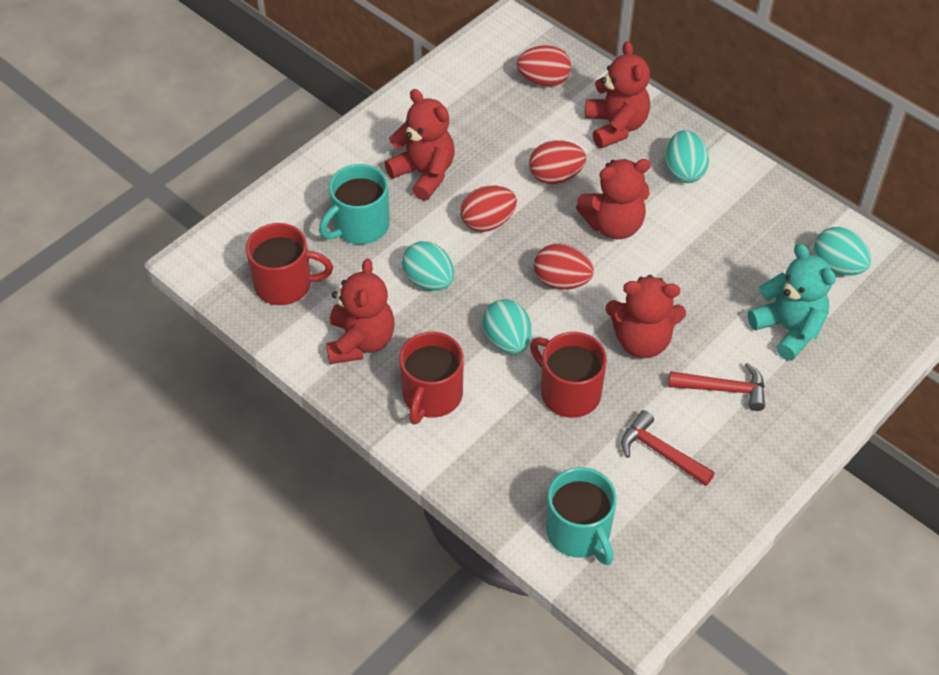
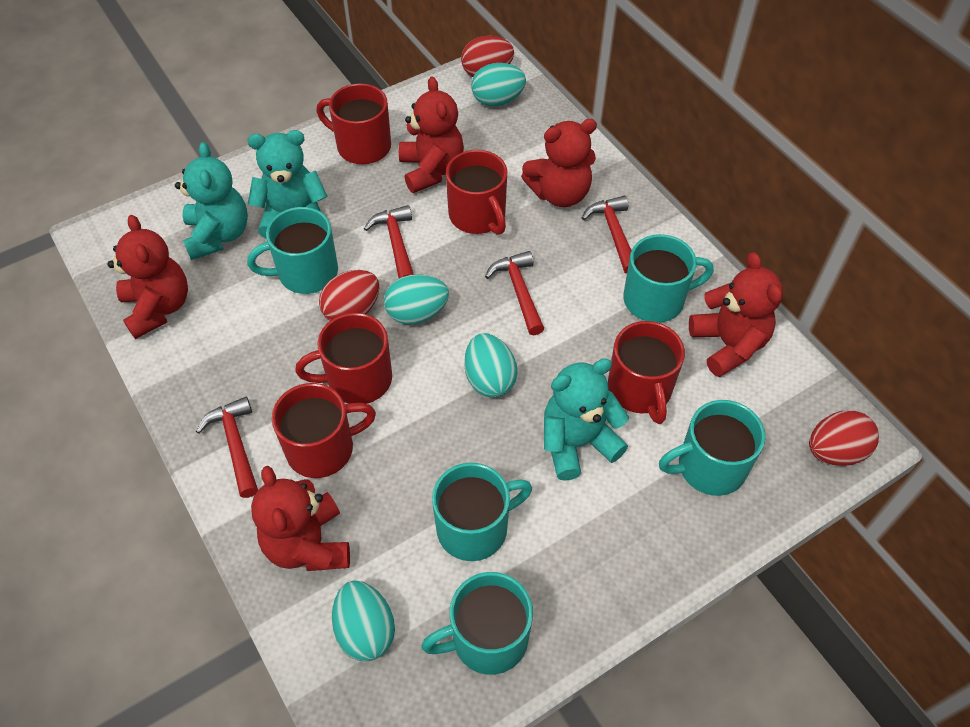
red egg: 4 -> 3
red hammer: 2 -> 4
red mug: 3 -> 5
turquoise mug: 2 -> 5
turquoise teddy bear: 1 -> 3

